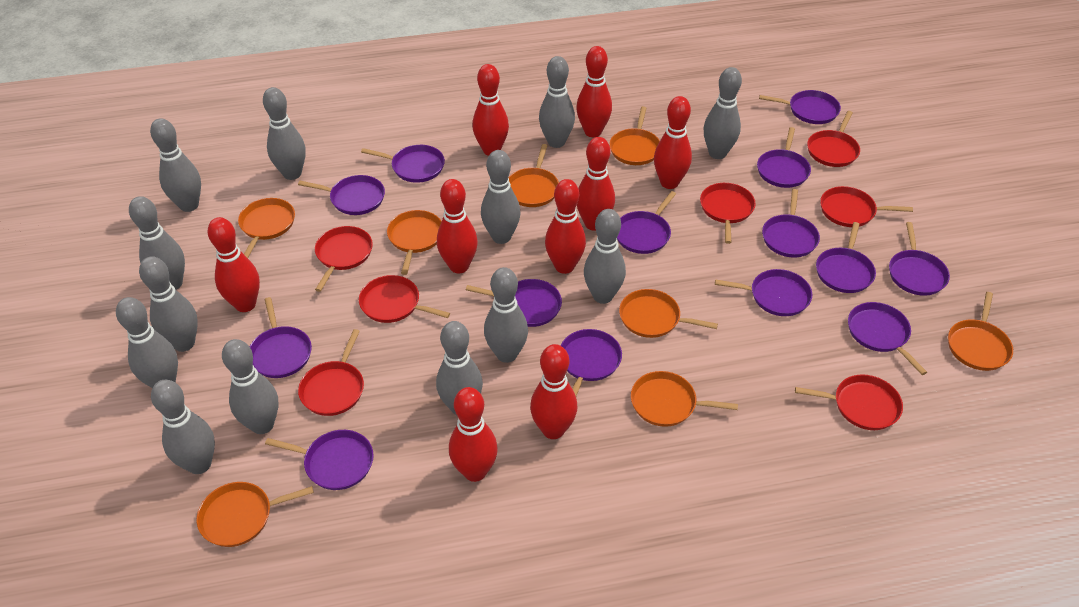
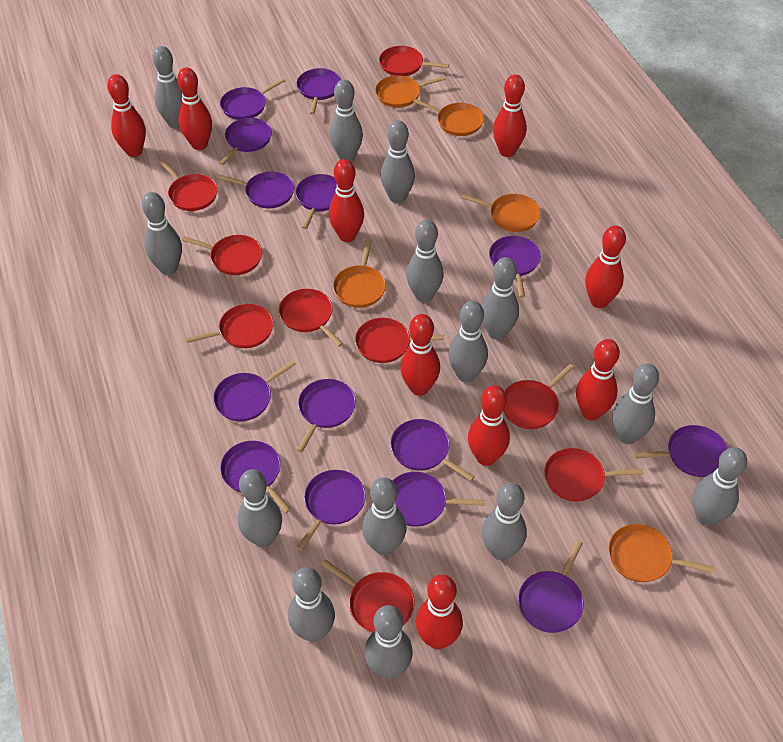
grey bowling pin: 13 -> 14
orange pan: 8 -> 5
red pan: 7 -> 9

